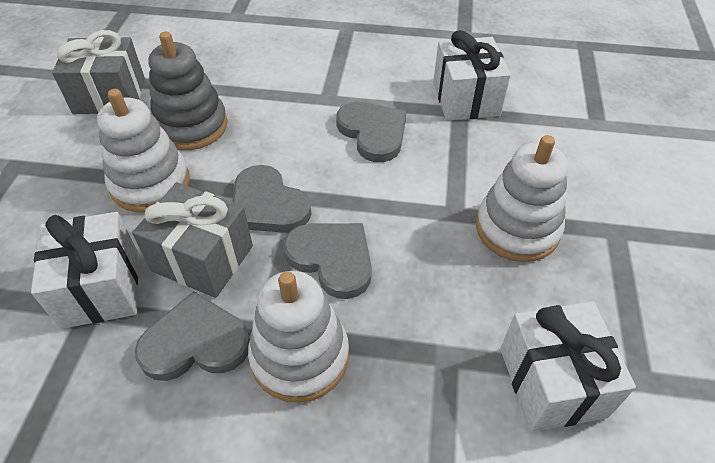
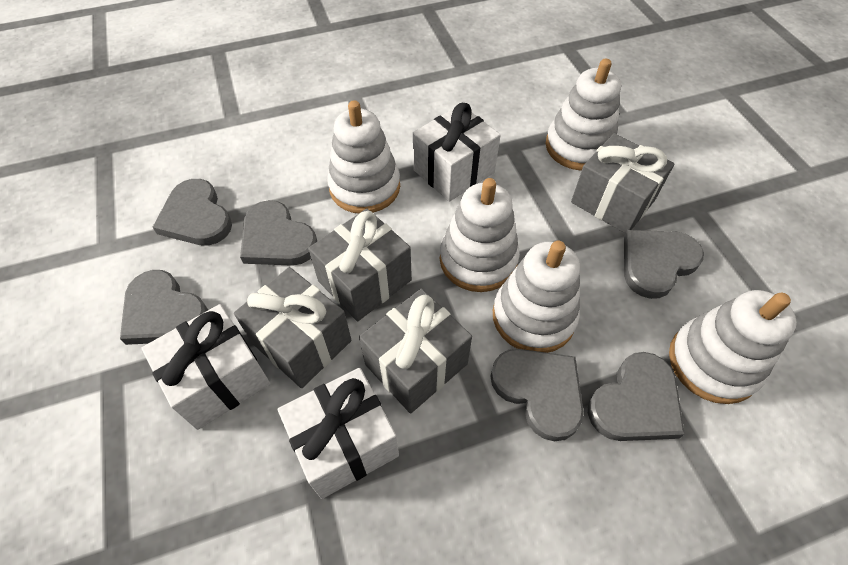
grey gift: 2 -> 4
grey heart: 4 -> 6
grey stacking toy: 1 -> 0
white stacking toy: 3 -> 5

